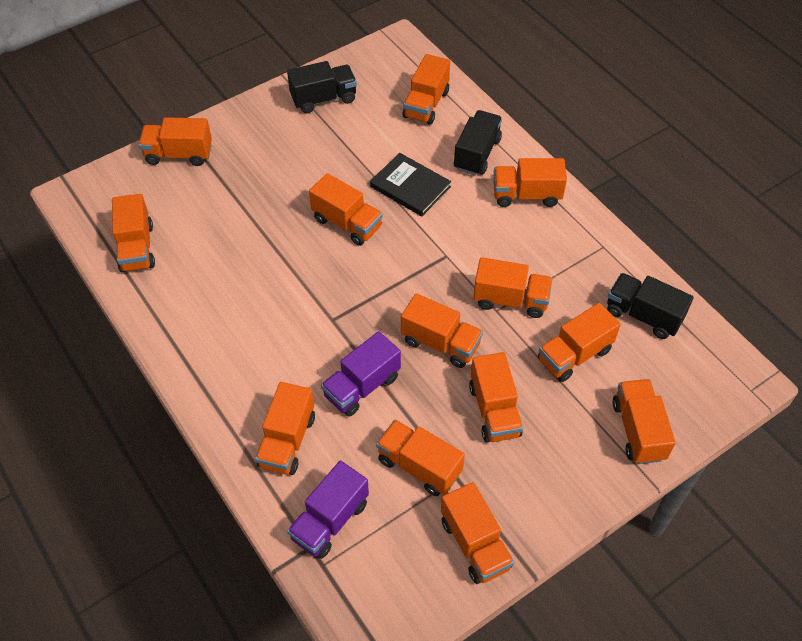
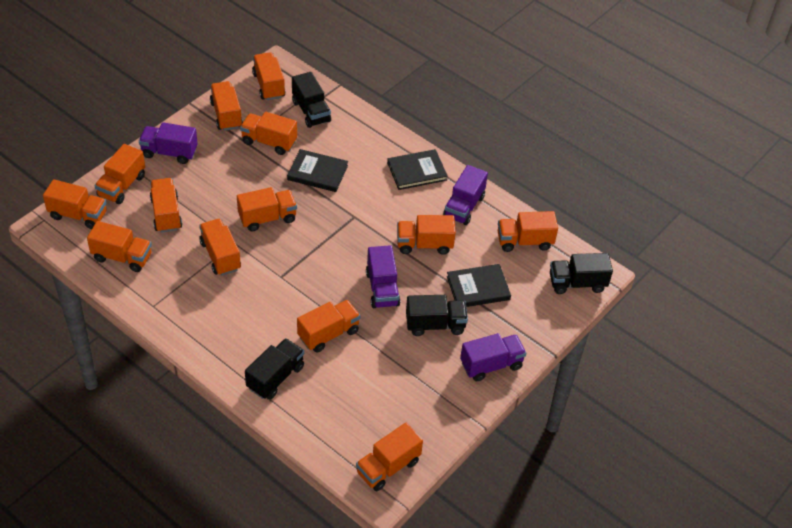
black book: 1 -> 3
black truck: 3 -> 4
purple truck: 2 -> 4

